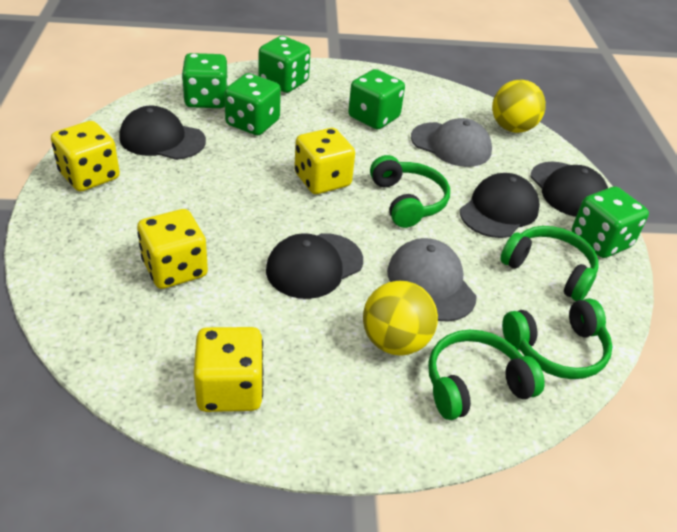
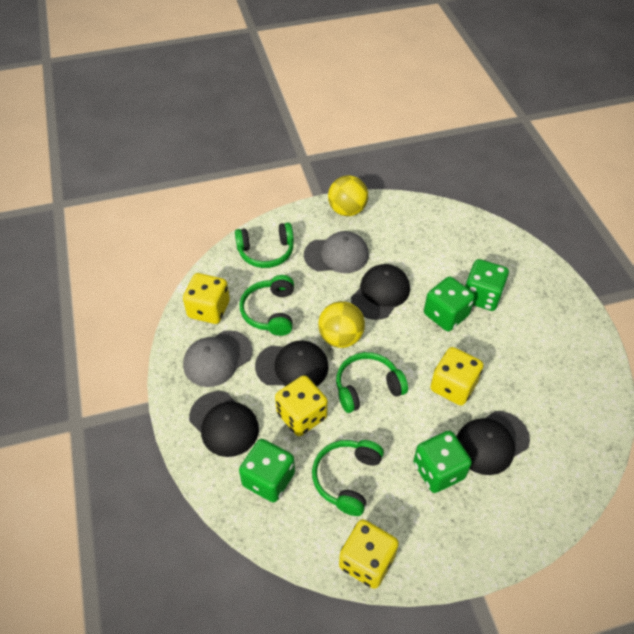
green dice: 5 -> 4

